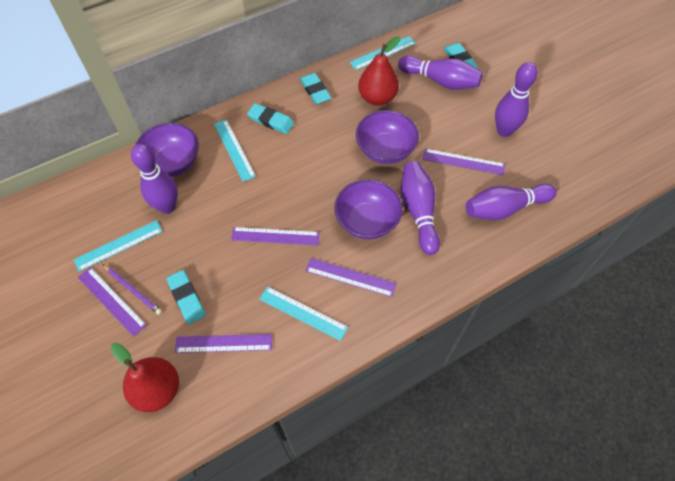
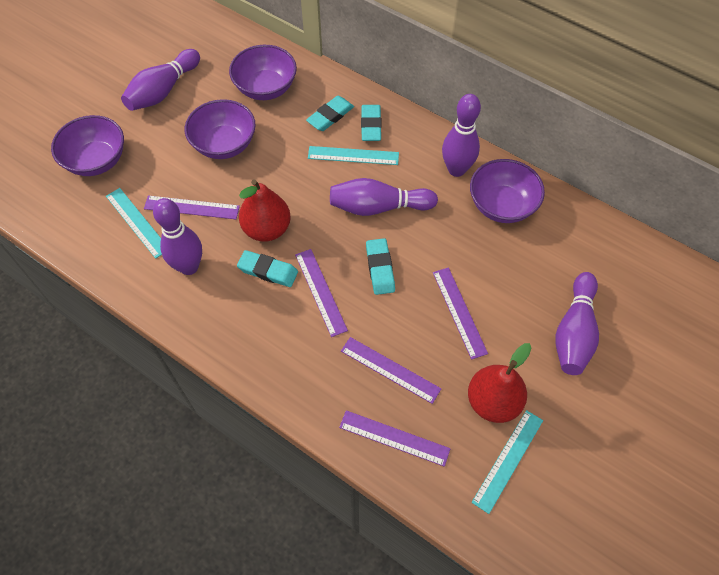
purple bowl: 3 -> 4
purple pencil: 1 -> 0
turquoise ruler: 4 -> 3

